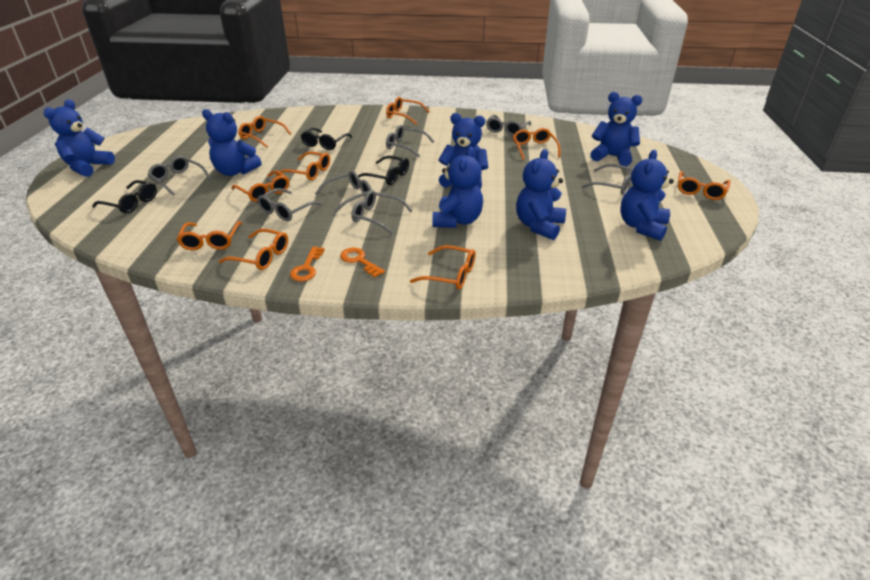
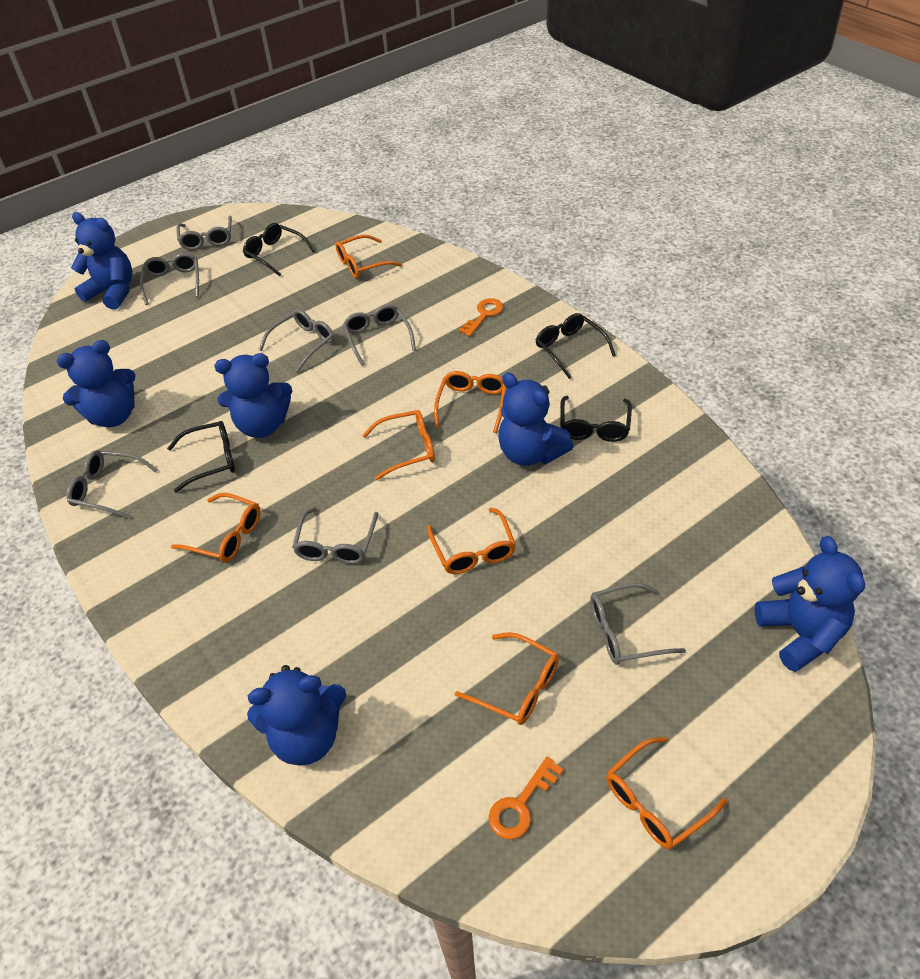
black glasses: 3 -> 4
blue teddy bear: 7 -> 6
orange glasses: 9 -> 7

